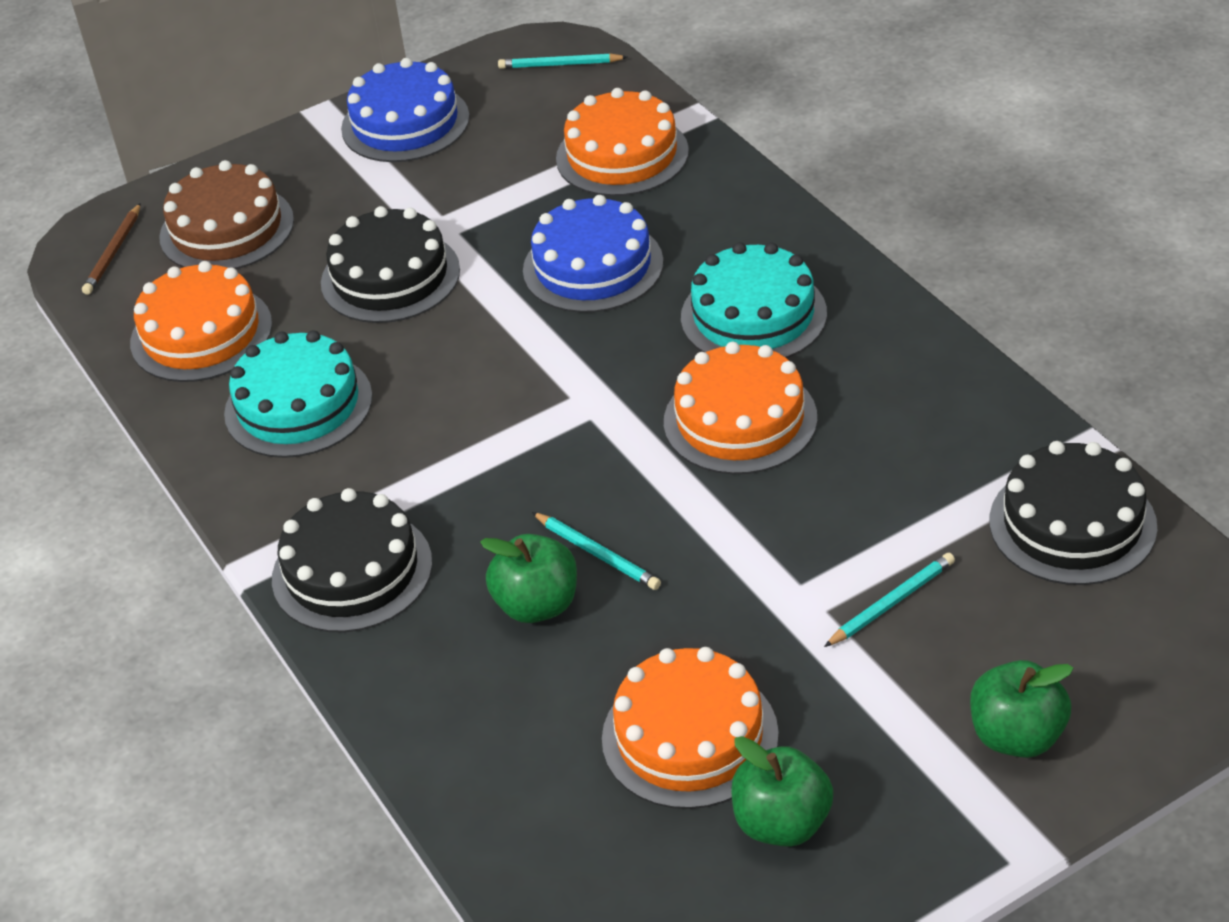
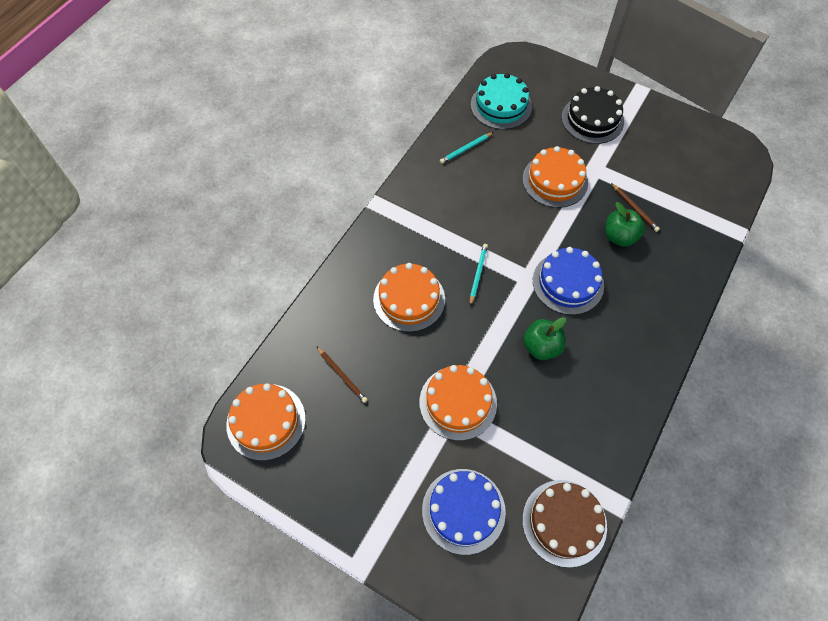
black cake: 3 -> 1
brown pencil: 1 -> 2
green apple: 3 -> 2
turquoise cake: 2 -> 1
turquoise pencil: 3 -> 2

